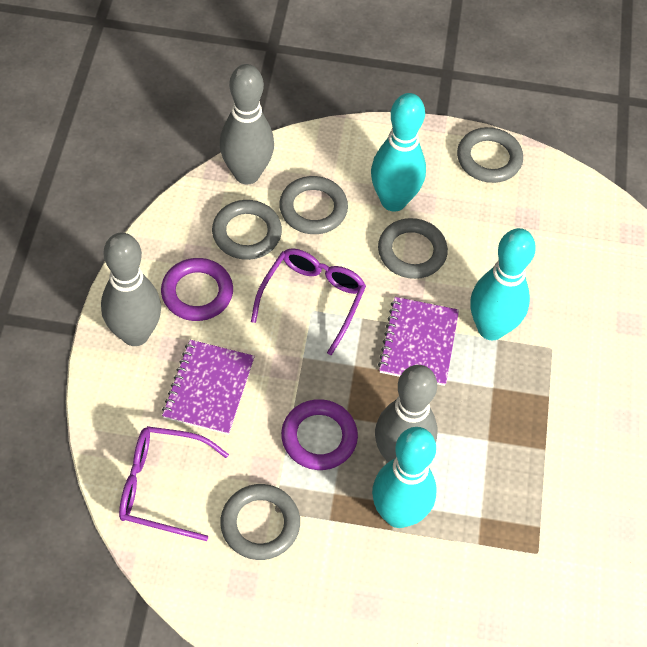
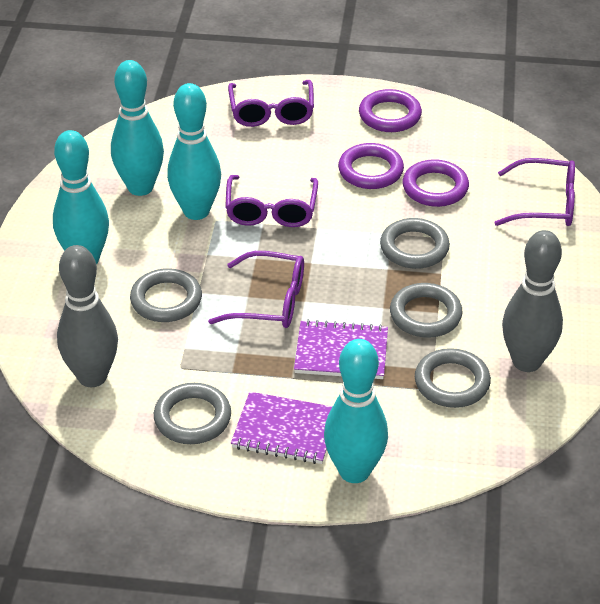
grey bowling pin: 3 -> 2
purple glasses: 2 -> 4
purple ring: 2 -> 3
turquoise bowling pin: 3 -> 4

